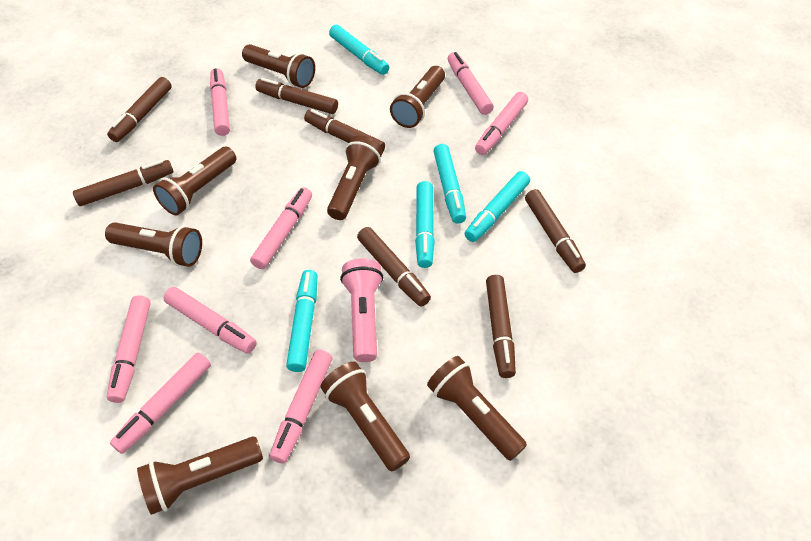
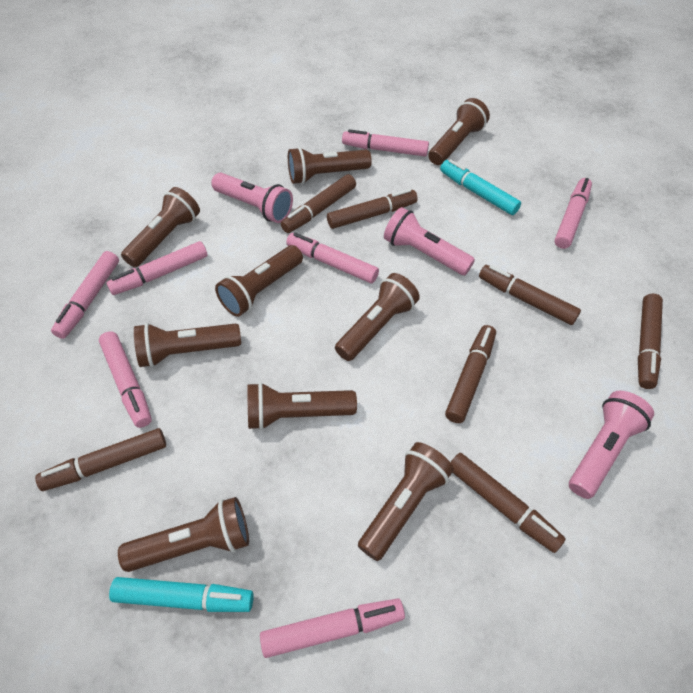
brown flashlight: 8 -> 9
pink flashlight: 1 -> 3
pink marker: 8 -> 7
turquoise marker: 5 -> 2

